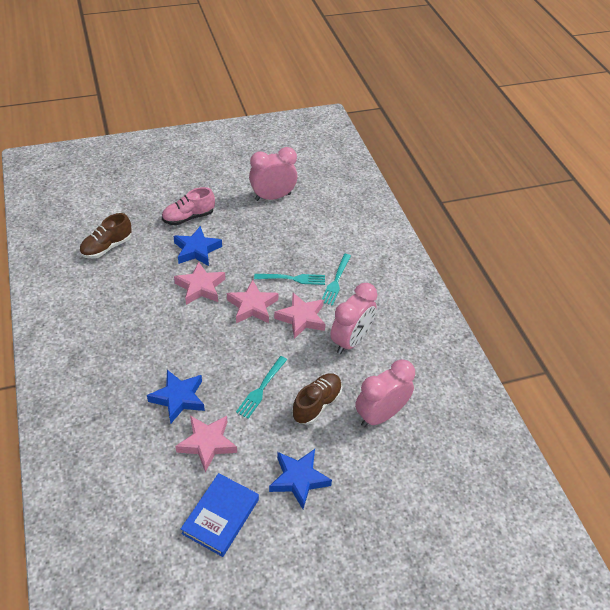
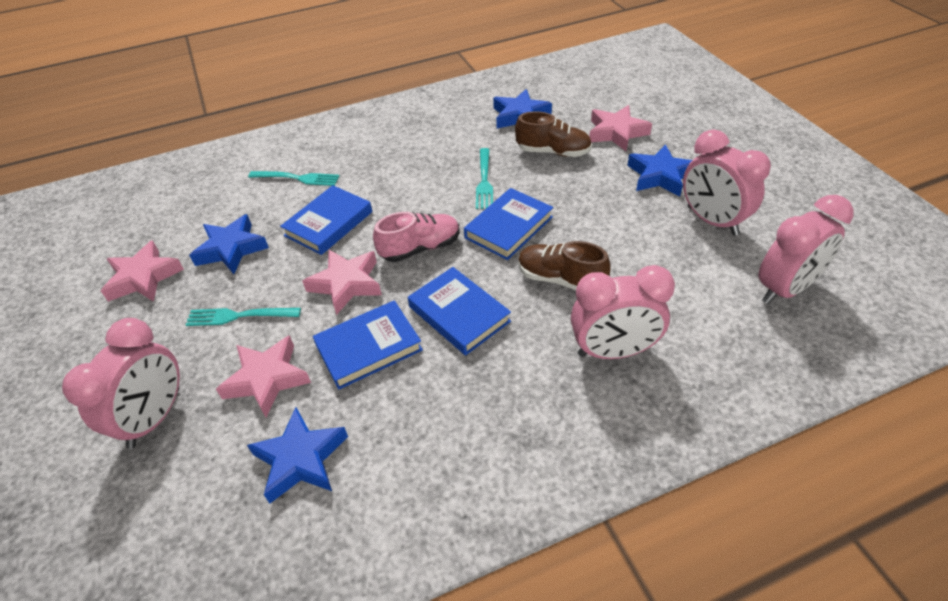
blue book: 1 -> 4
blue star: 3 -> 4
pink clock: 3 -> 4

